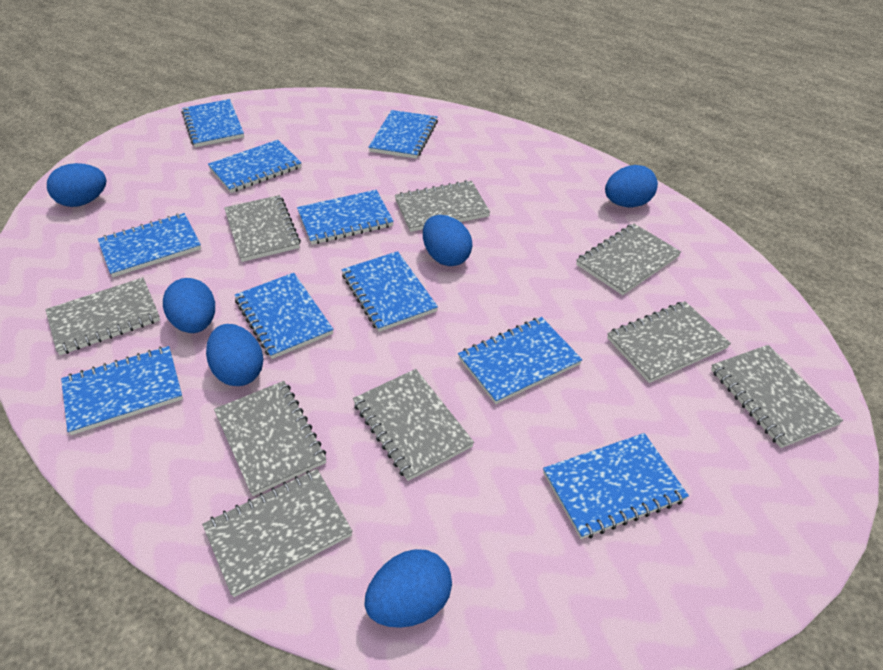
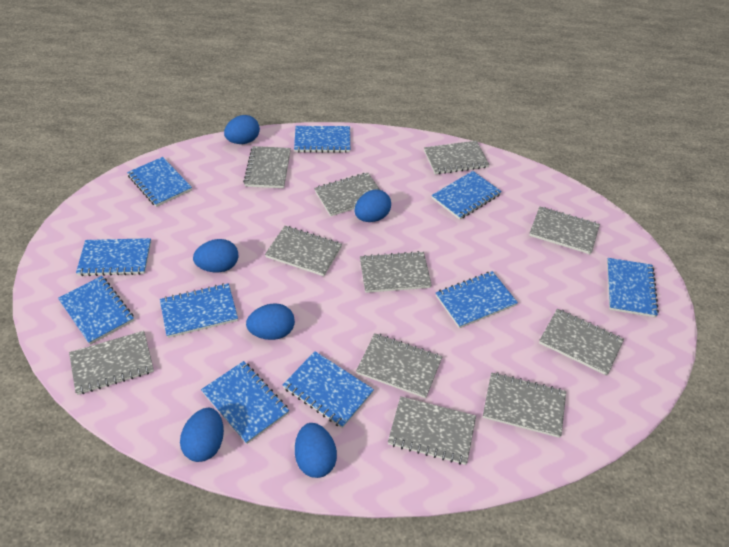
grey notebook: 9 -> 11

